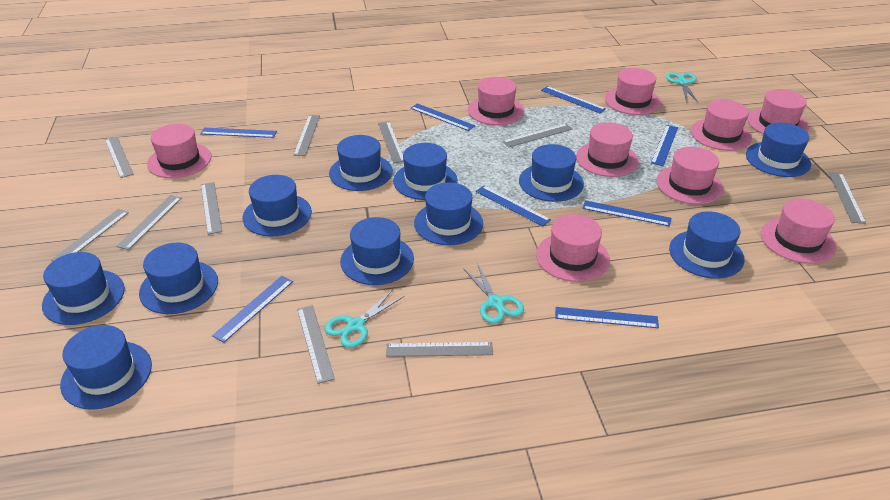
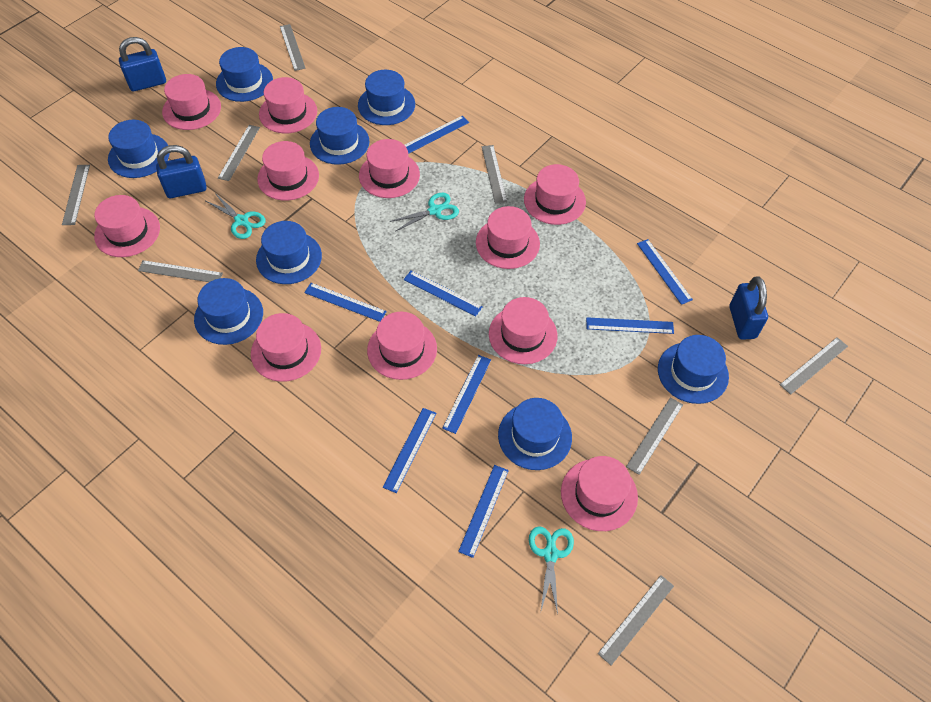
blue hat: 11 -> 8
blue padlock: 0 -> 3
grey ruler: 10 -> 8
pink hat: 9 -> 11

